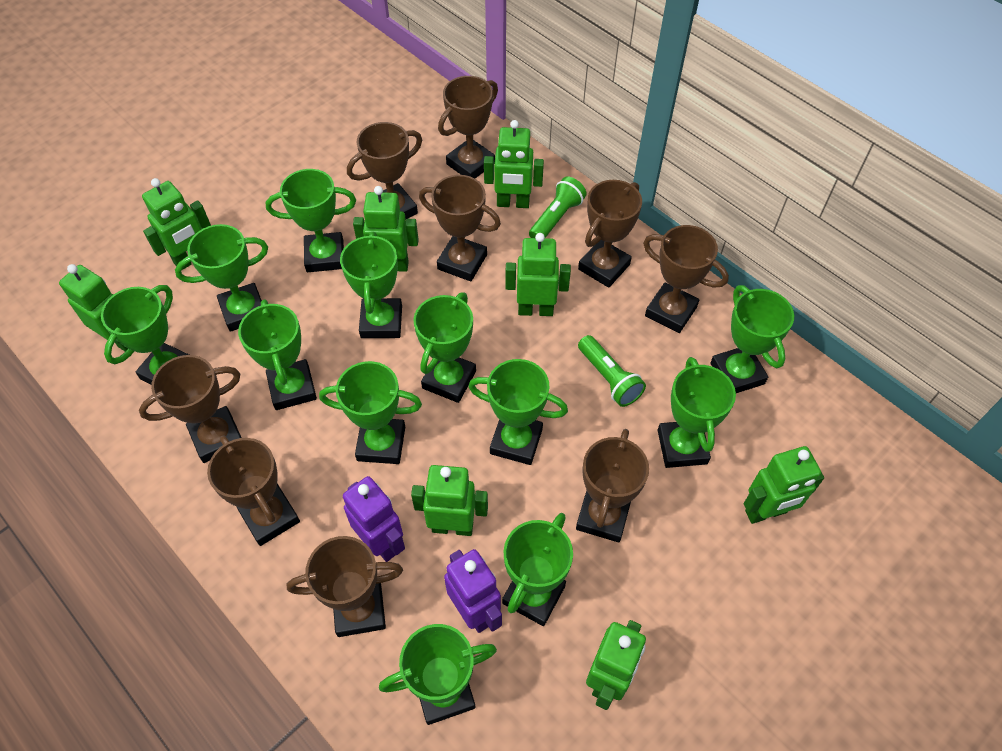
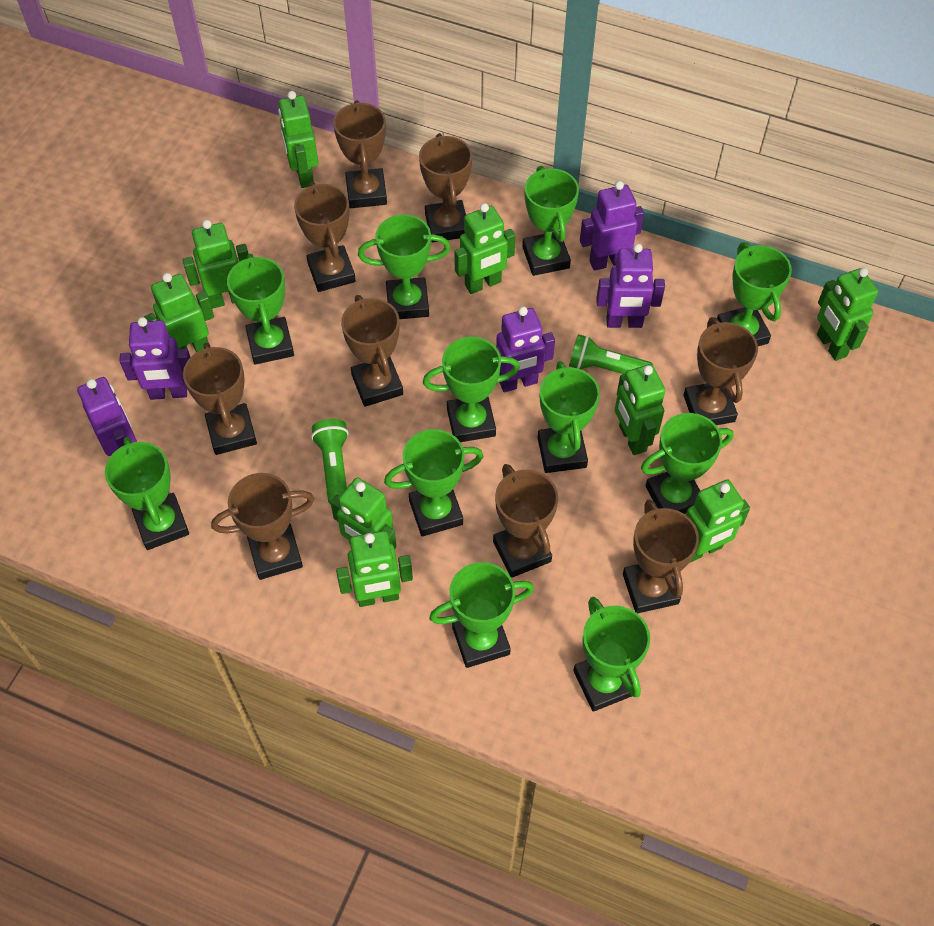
green robot: 8 -> 9
green trophy: 12 -> 11
purple robot: 2 -> 5

